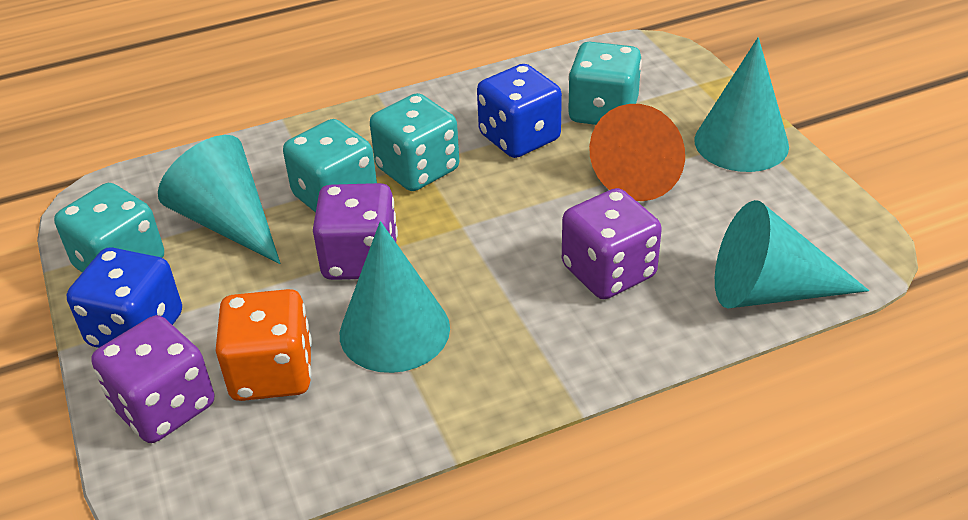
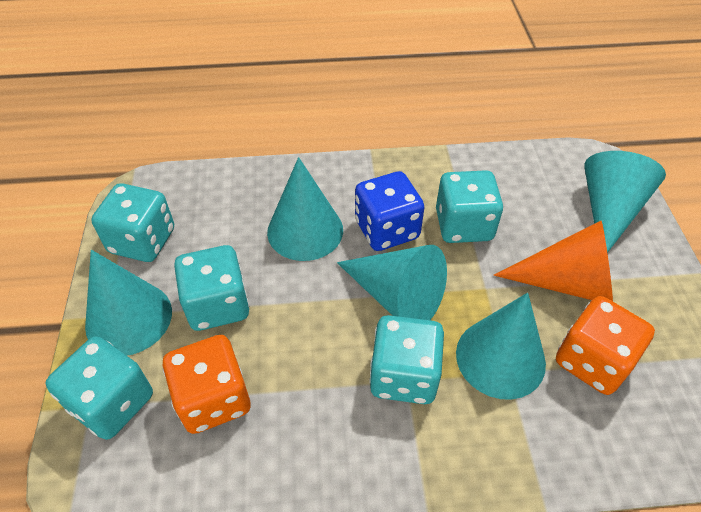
blue dice: 2 -> 1
orange dice: 1 -> 2
purple dice: 3 -> 0
turquoise cone: 4 -> 5
turquoise dice: 4 -> 5

